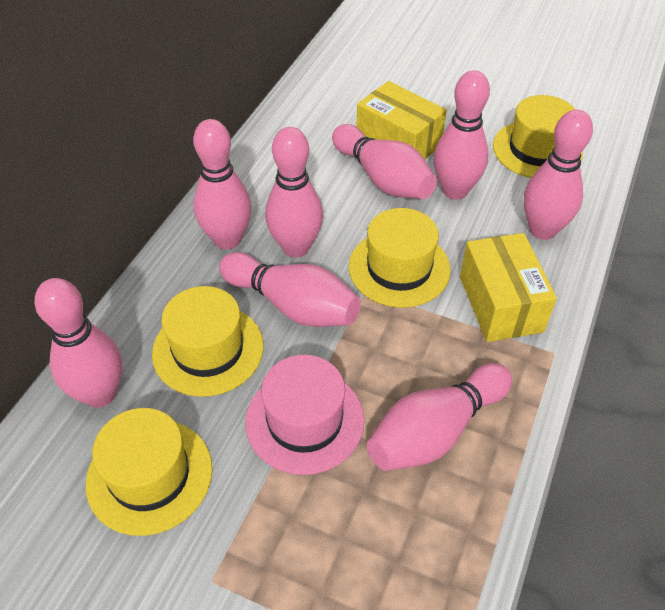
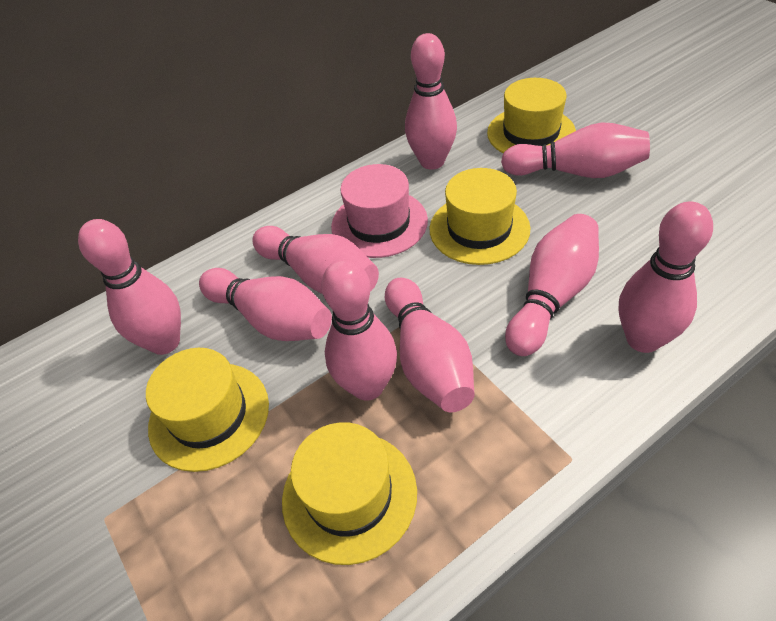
pink bowling pin: 8 -> 9
yellow box: 2 -> 0

